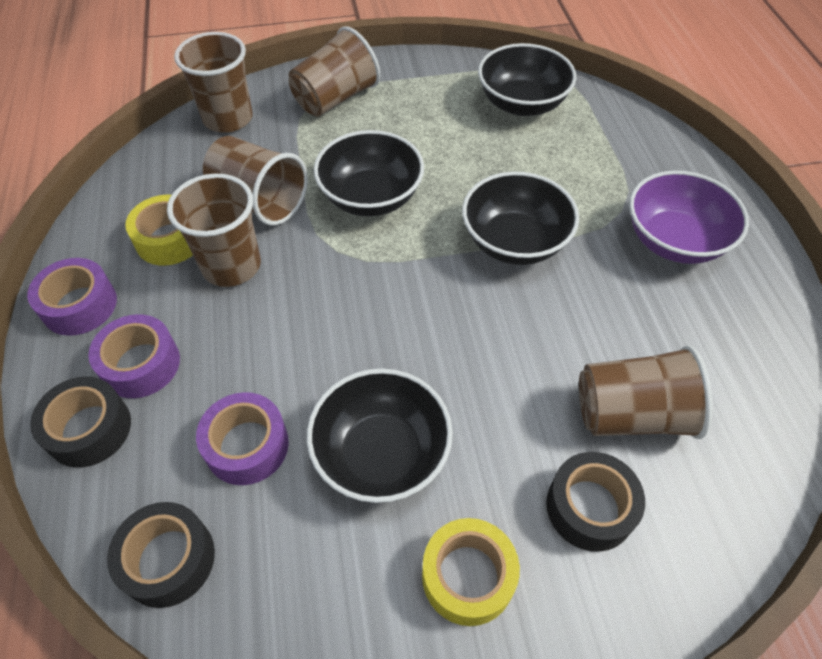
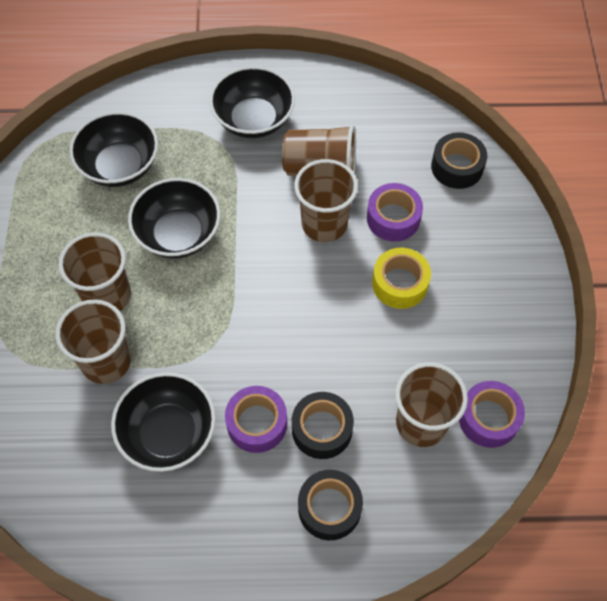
purple bowl: 1 -> 0
yellow tape: 2 -> 1

